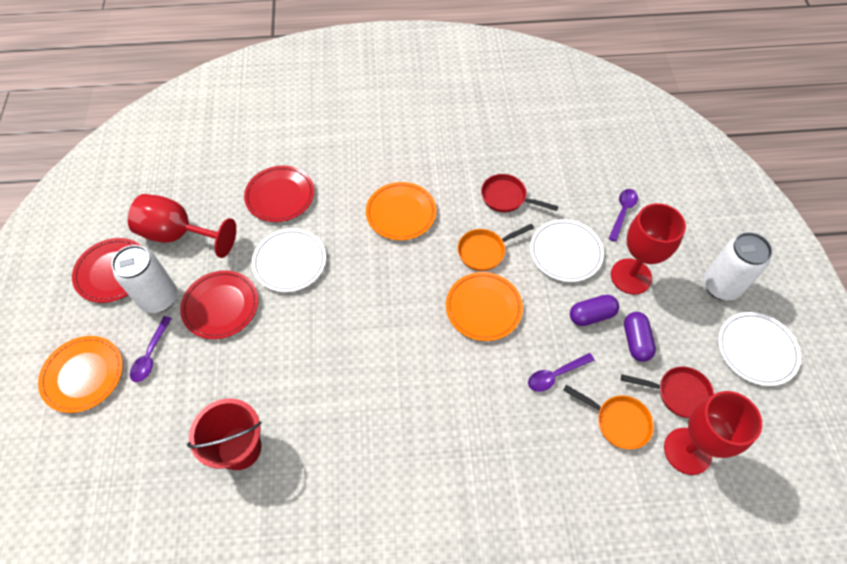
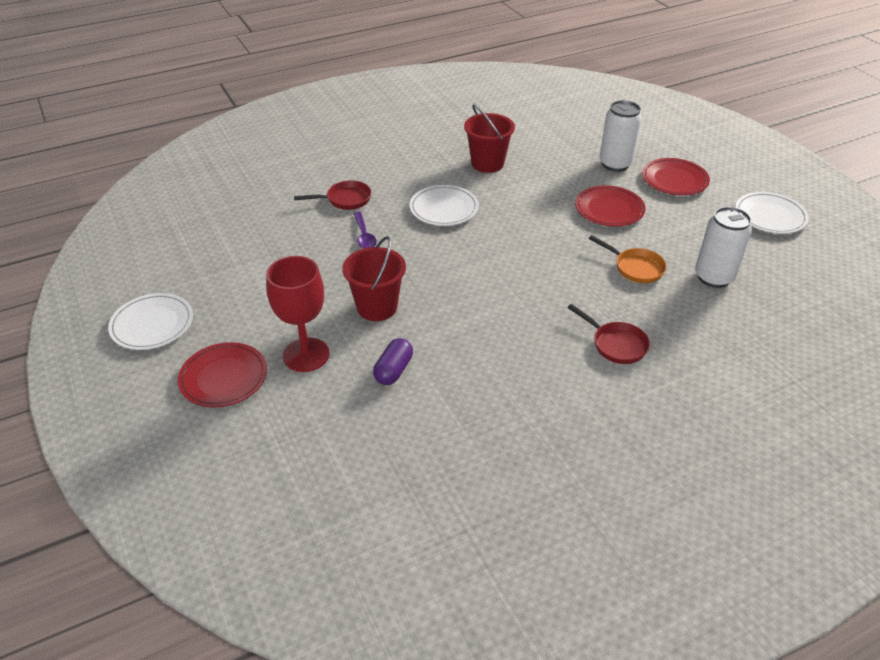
orange pan: 2 -> 1
orange plate: 3 -> 0
purple capsule: 2 -> 1
purple spoon: 3 -> 1
red bucket: 1 -> 2
red goblet: 3 -> 1

